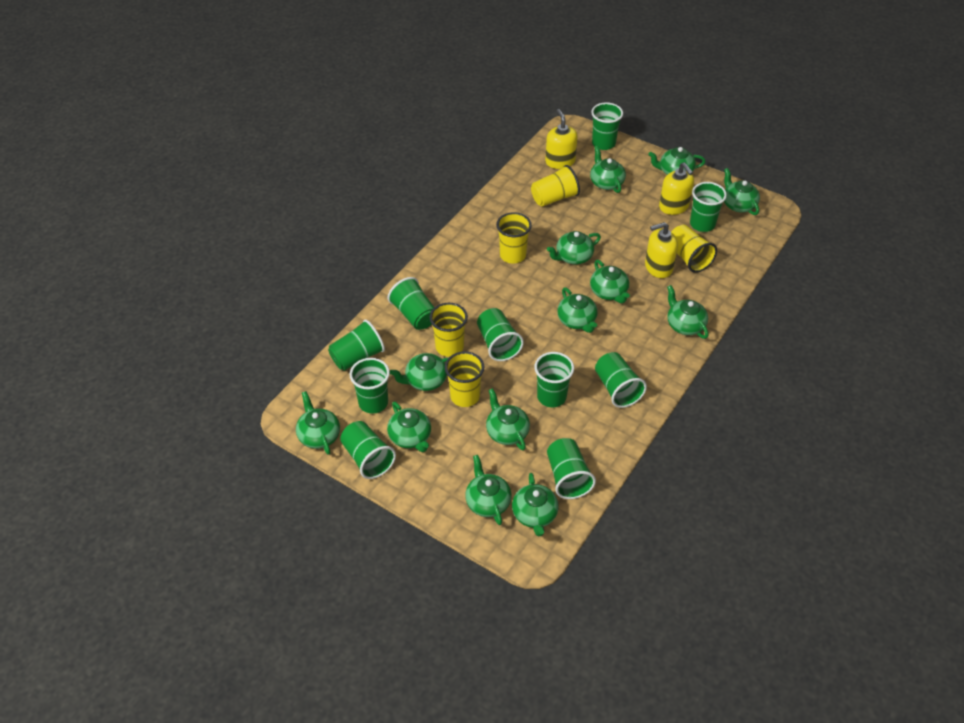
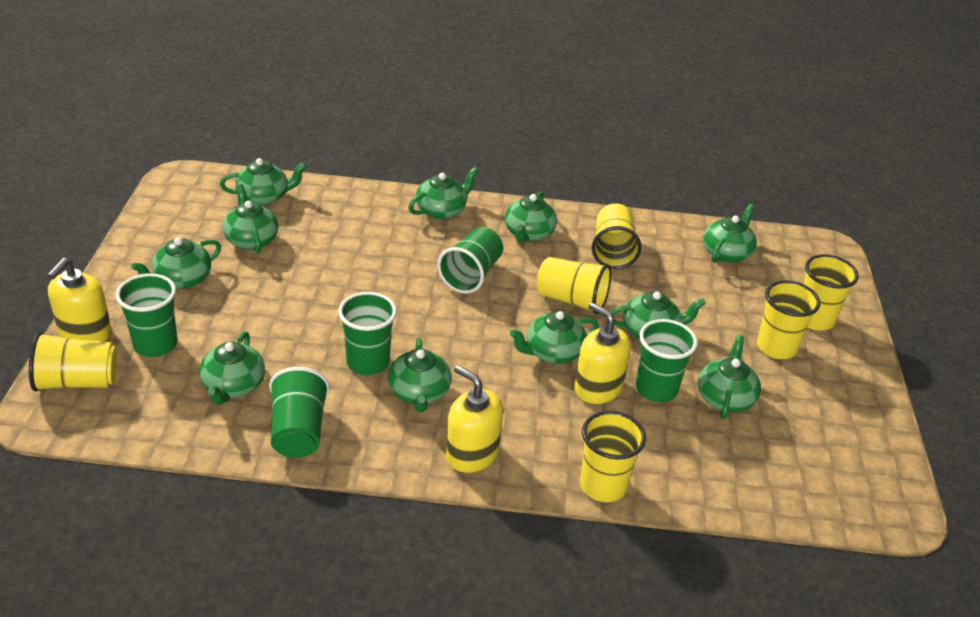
green cup: 10 -> 5
green teapot: 13 -> 11
yellow cup: 5 -> 6

